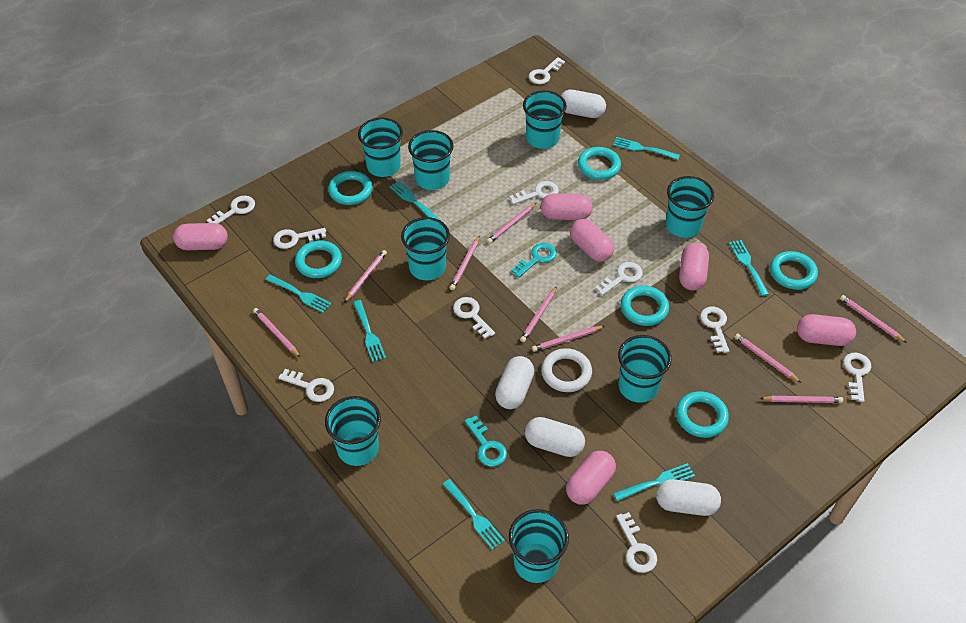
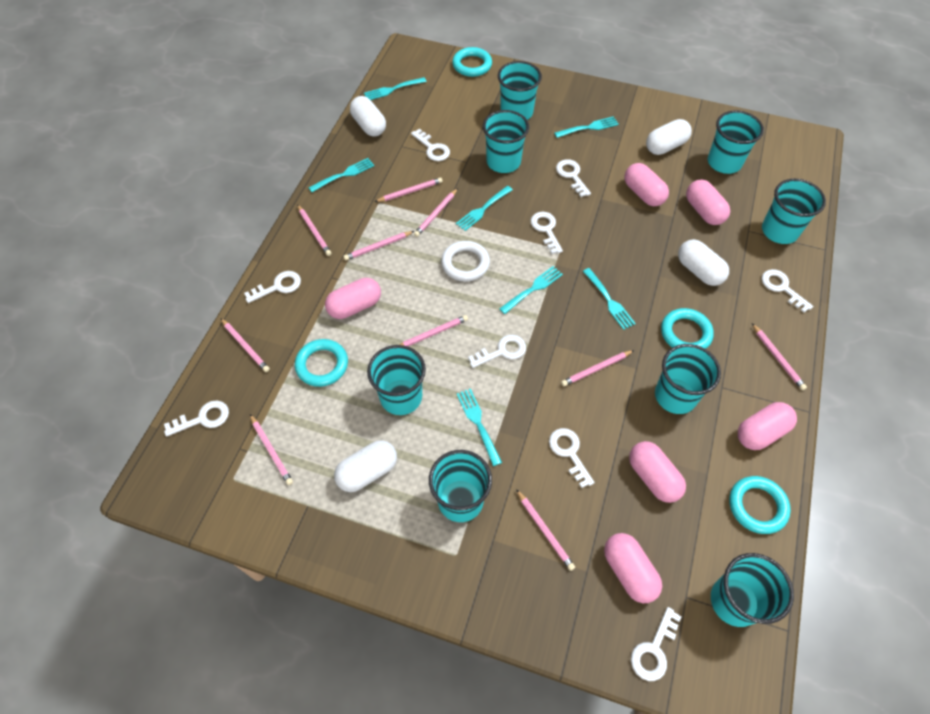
pink pencil: 9 -> 10
turquoise key: 2 -> 0
turquoise ring: 6 -> 4
white key: 10 -> 9

